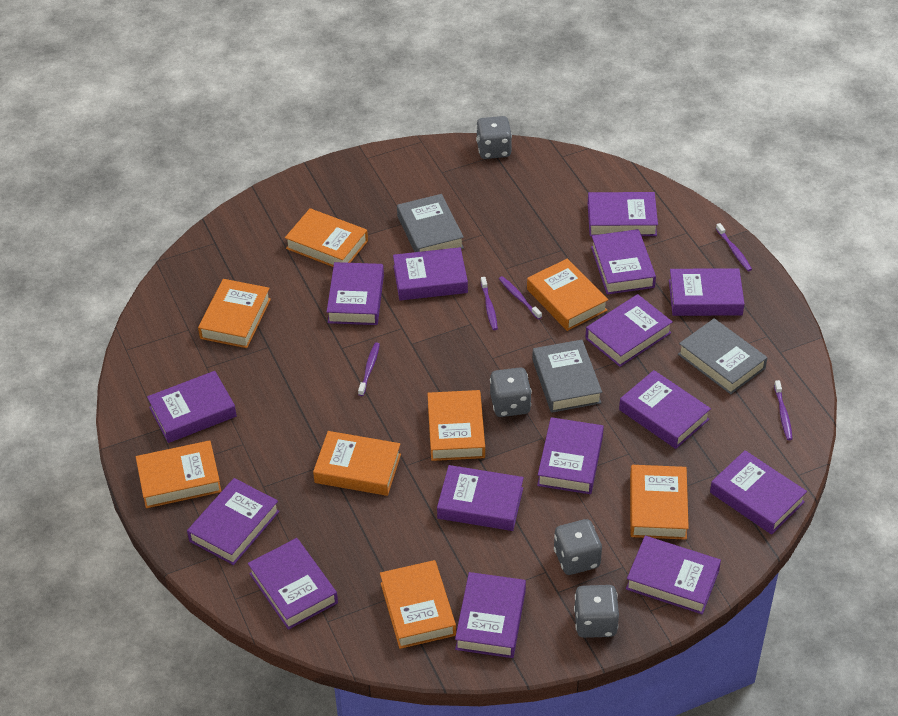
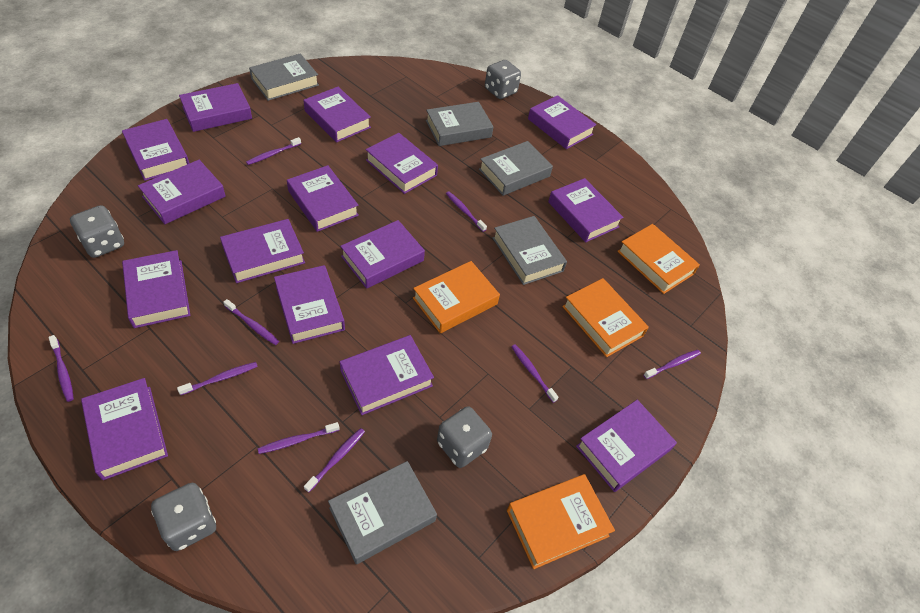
grey book: 3 -> 5
orange book: 8 -> 4
purple toothbrush: 5 -> 9

